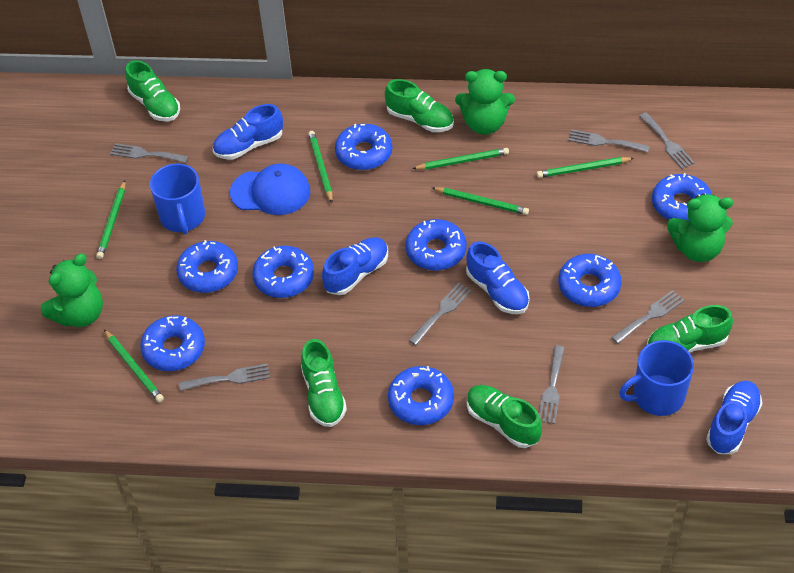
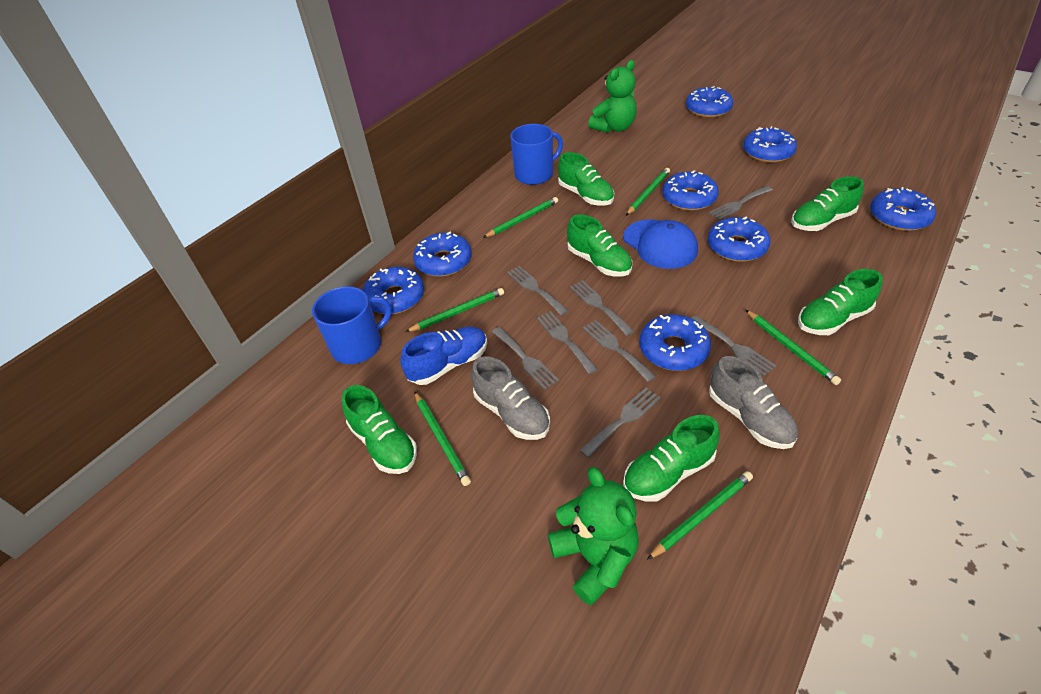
blue shoe: 4 -> 1
green shoe: 5 -> 6
green teddy bear: 3 -> 2
grey fork: 7 -> 8
grey shoe: 0 -> 2

